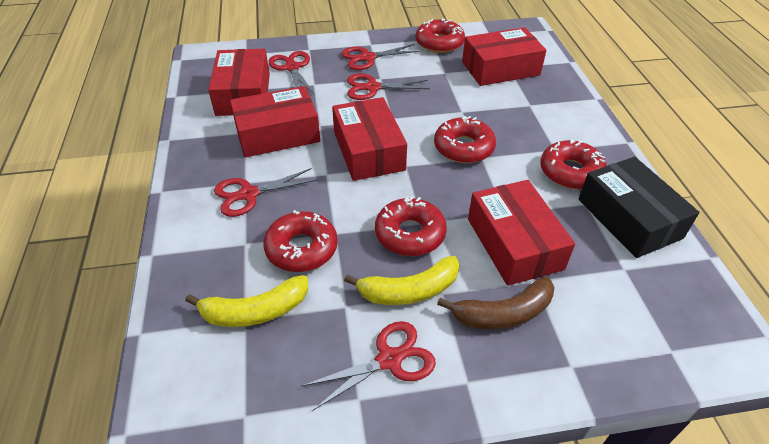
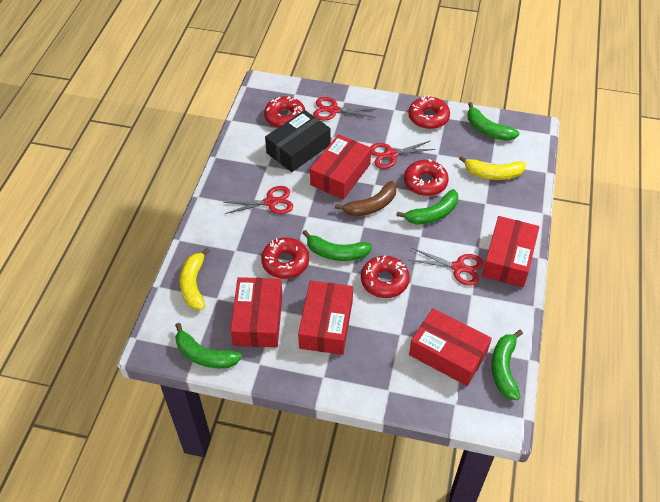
green banana: 0 -> 5
red scissors: 5 -> 4

